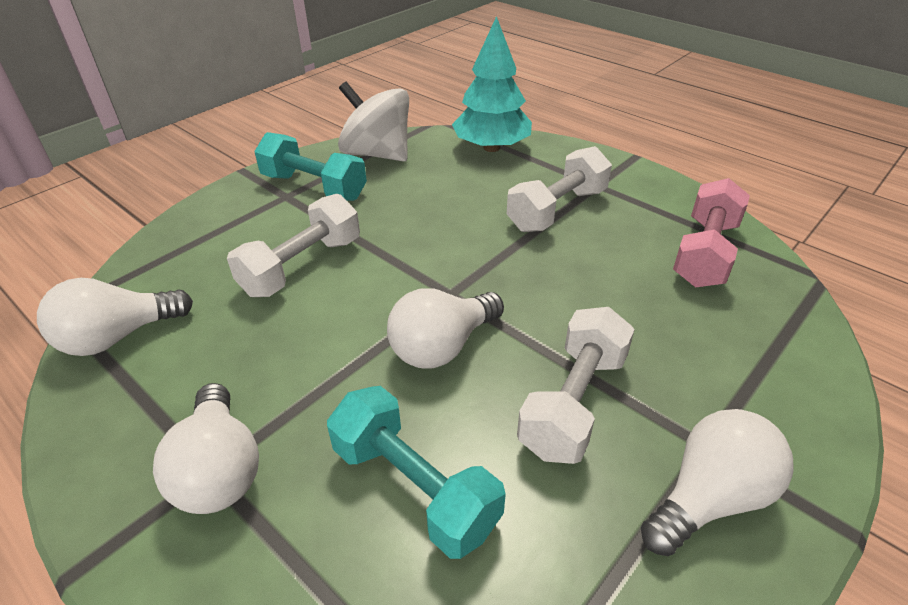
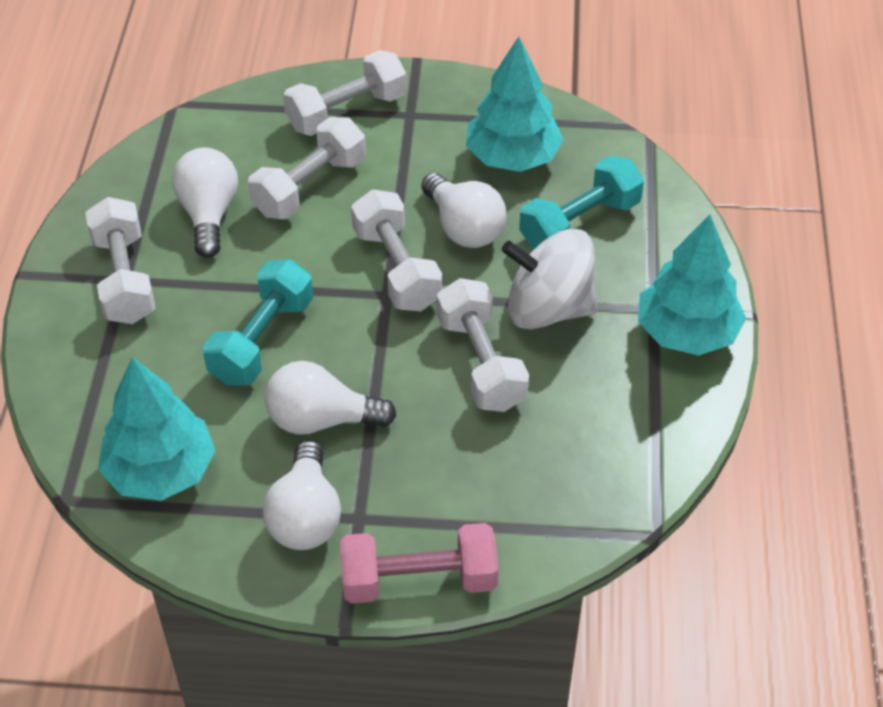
turquoise tree: 1 -> 3
white dumbbell: 3 -> 5

